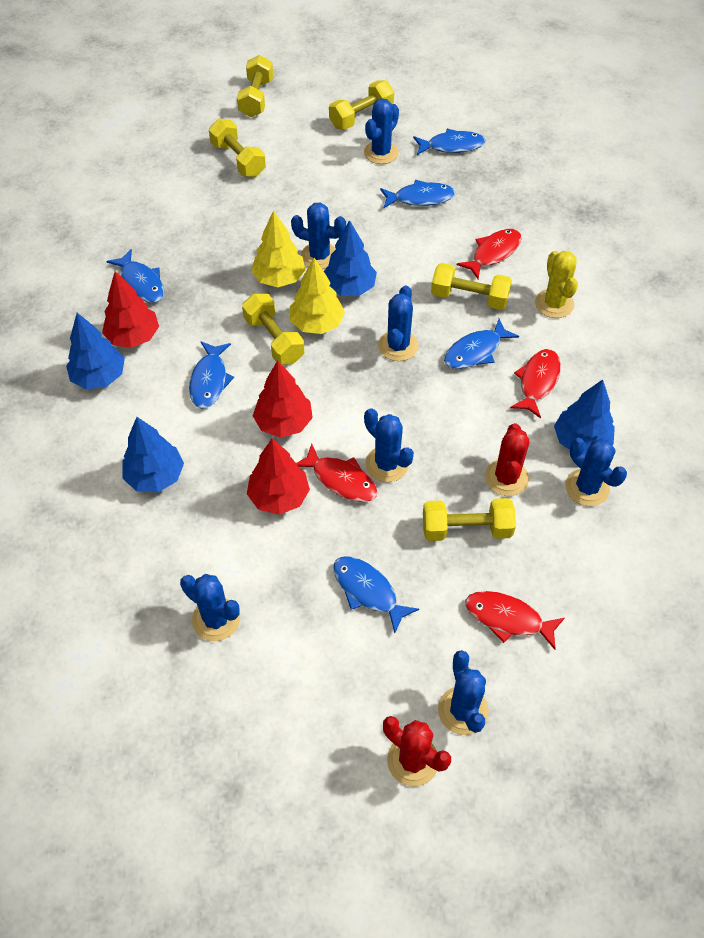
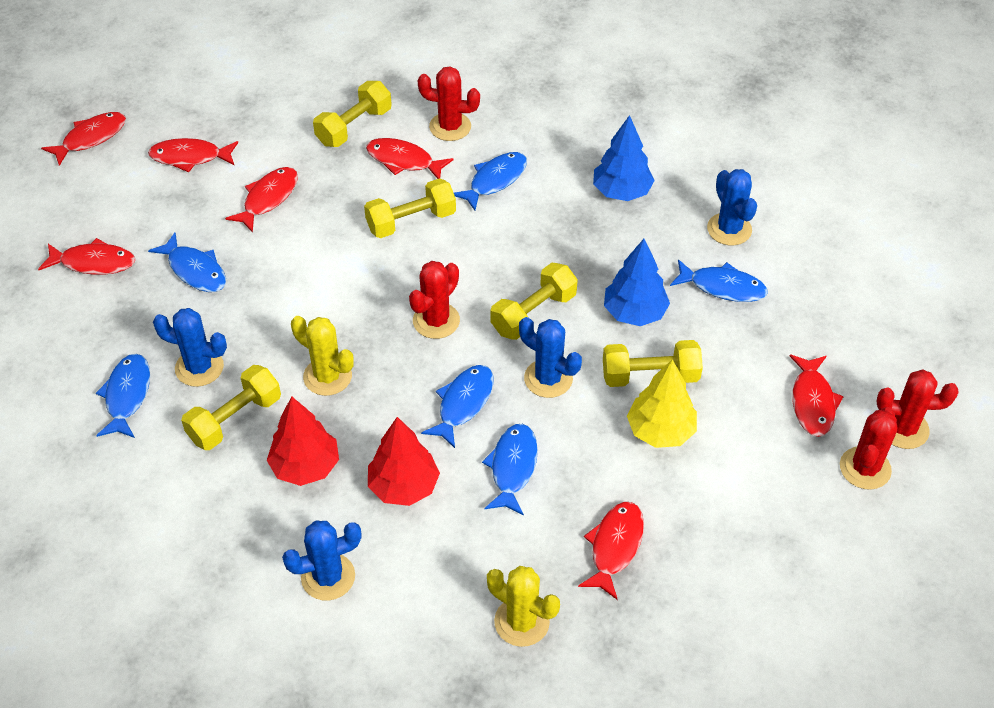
blue cactus: 7 -> 4
blue tree: 4 -> 2
red cactus: 2 -> 4
red fish: 4 -> 7
red tree: 3 -> 2
yellow cactus: 1 -> 2
yellow dumbbell: 6 -> 5
yellow tree: 2 -> 1

